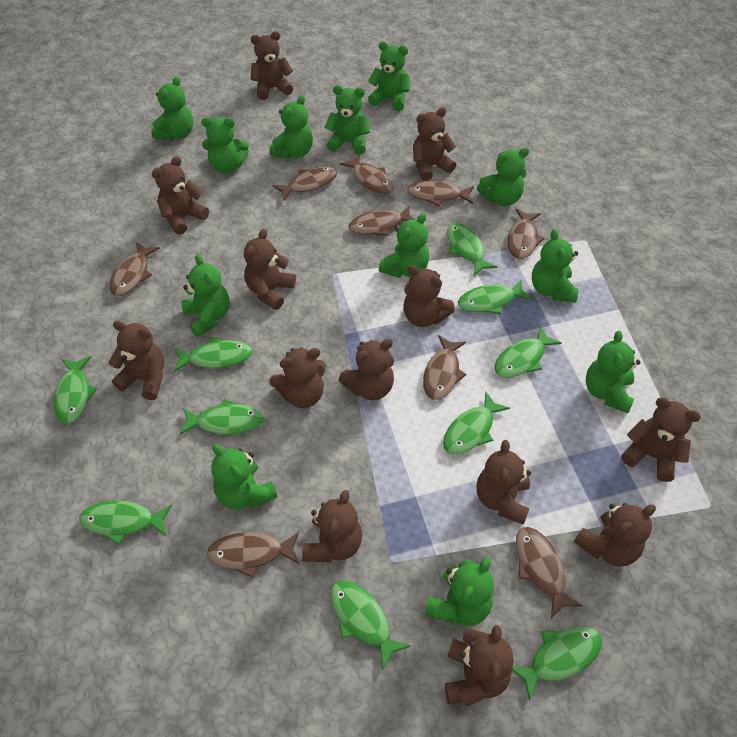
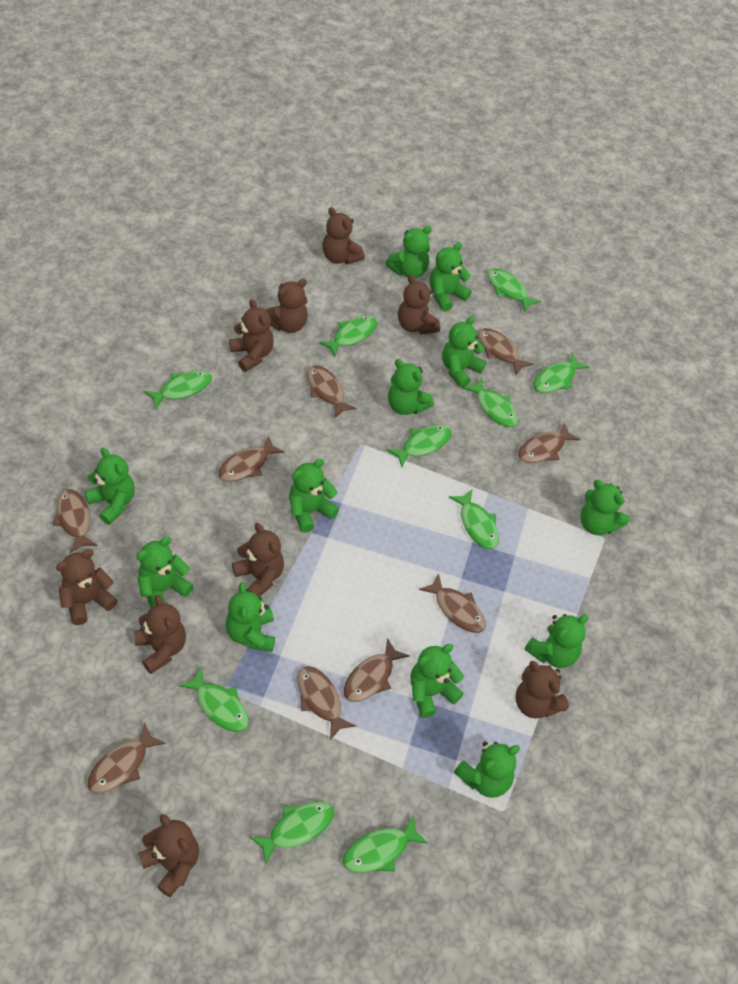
brown teddy bear: 13 -> 9

